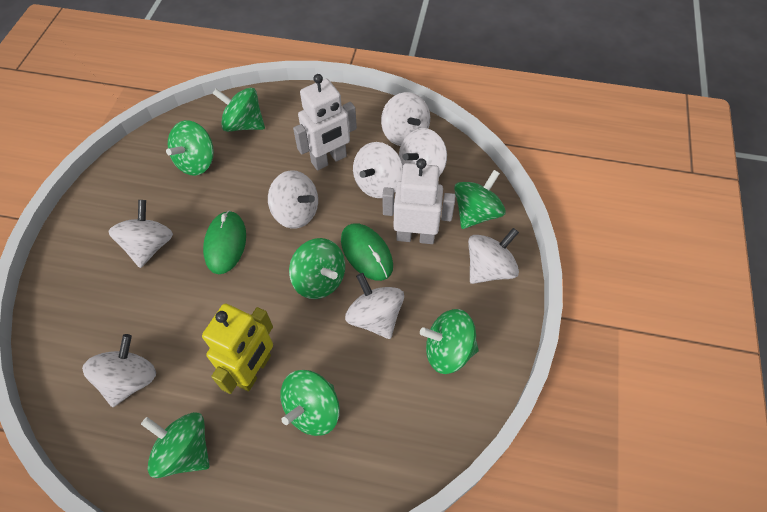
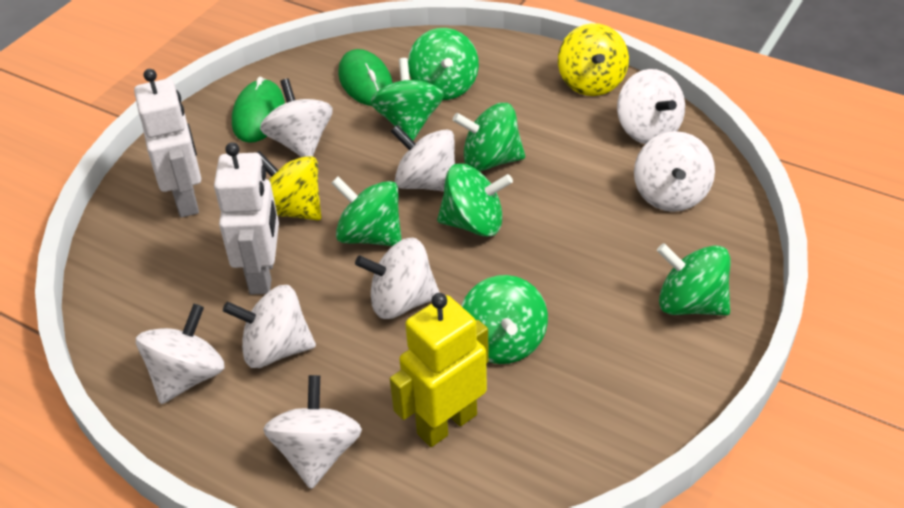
yellow spinning top: 0 -> 2

